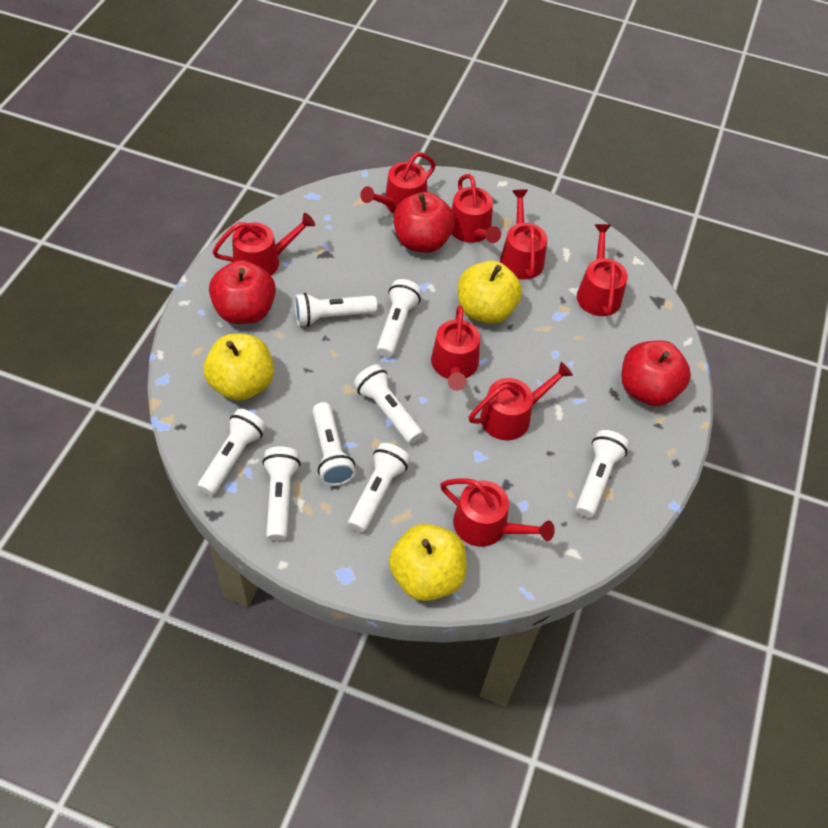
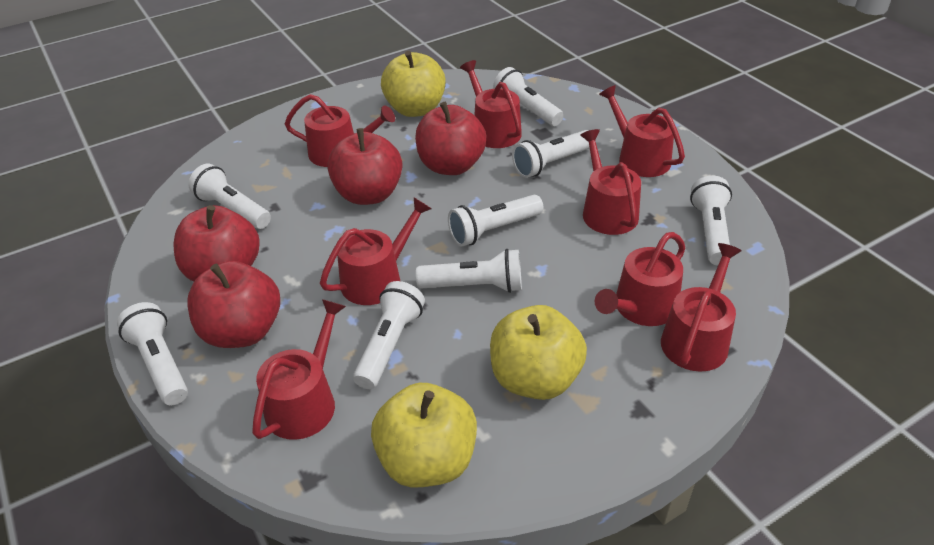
red apple: 3 -> 4

